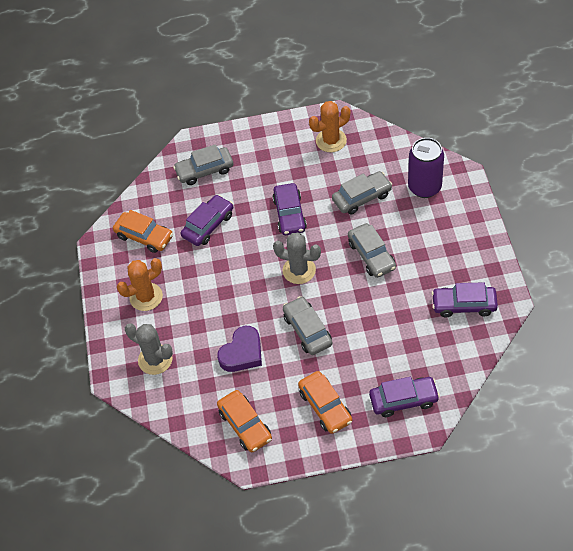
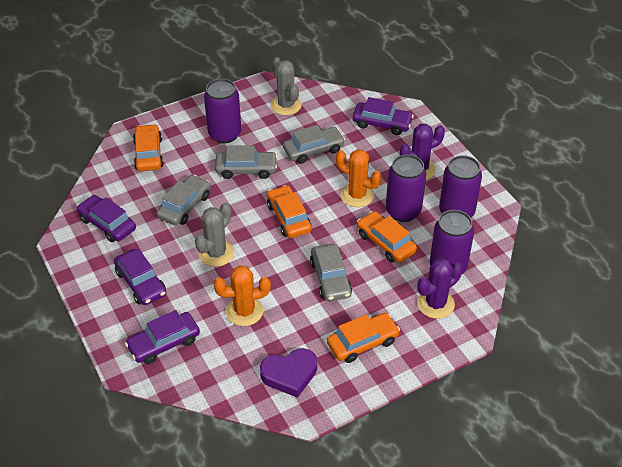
orange car: 3 -> 4
purple cactus: 0 -> 2
purple can: 1 -> 4

